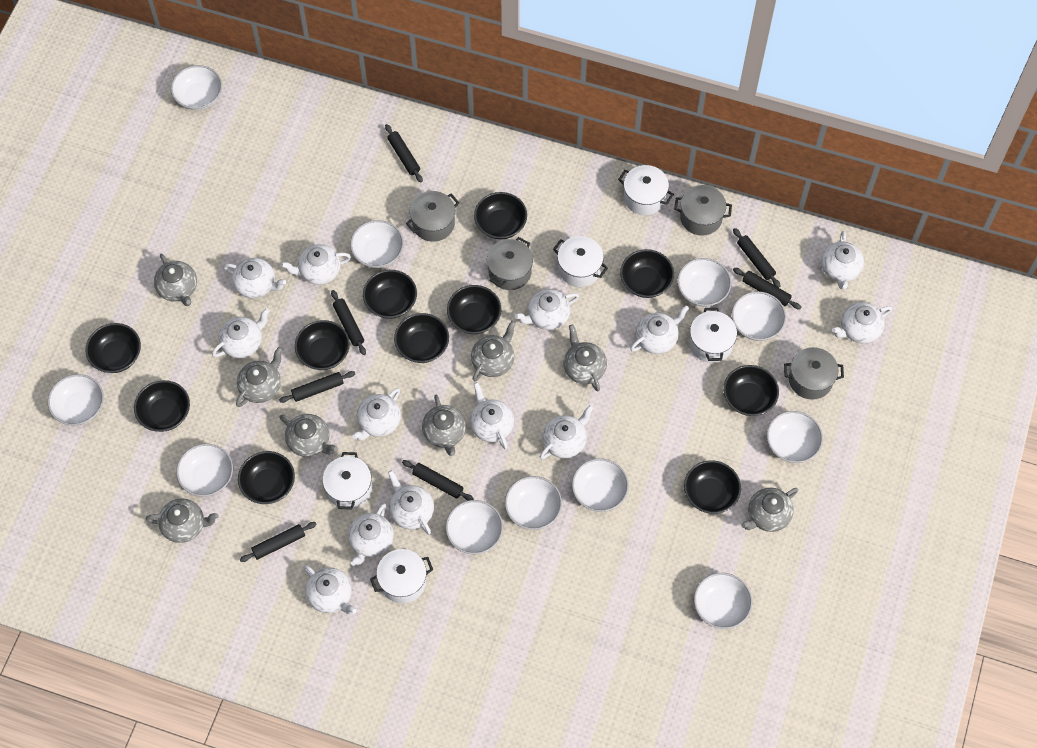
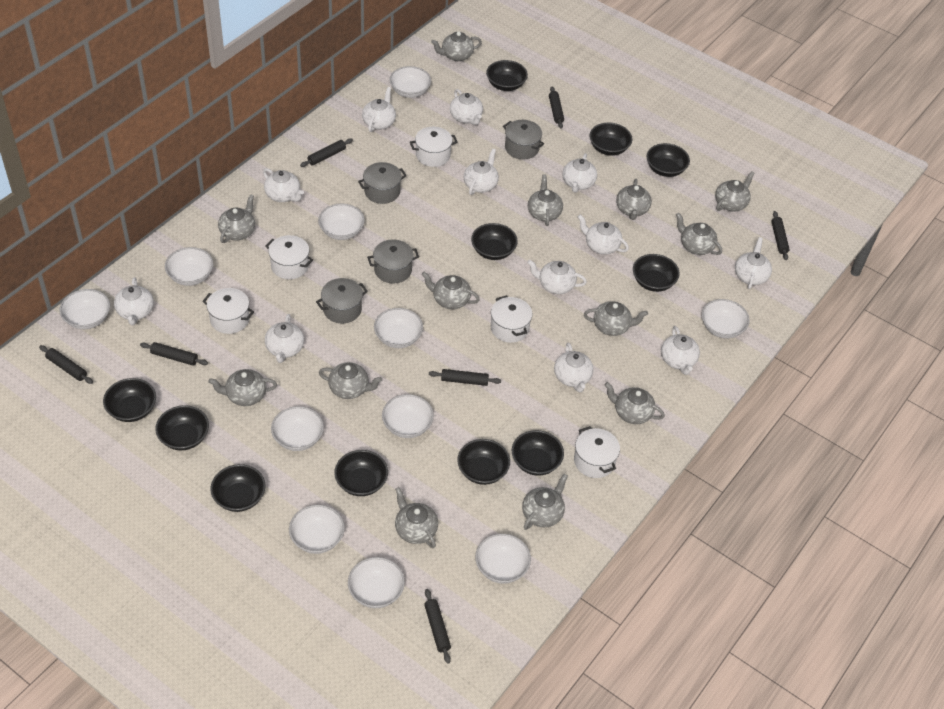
grey teapot: 8 -> 13
white teapot: 13 -> 12

